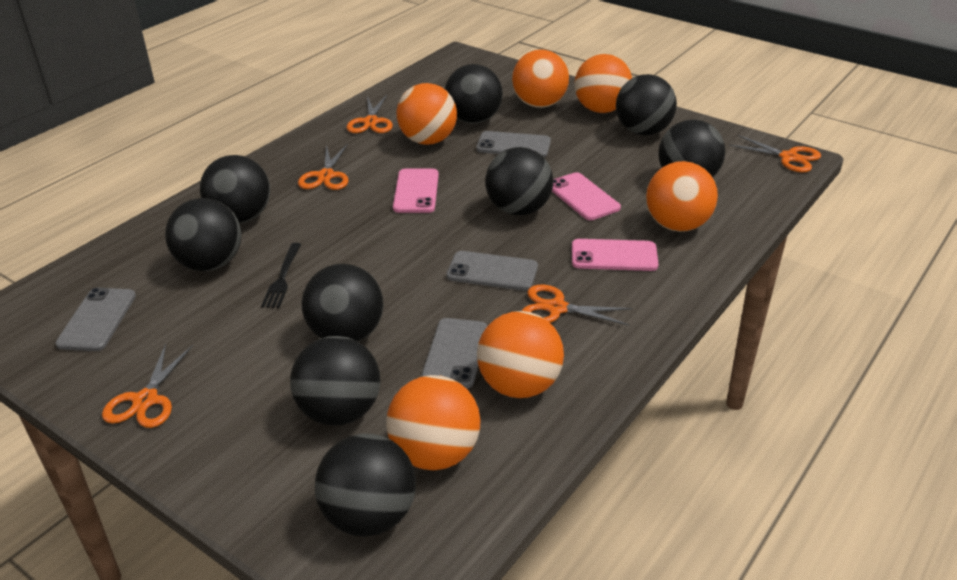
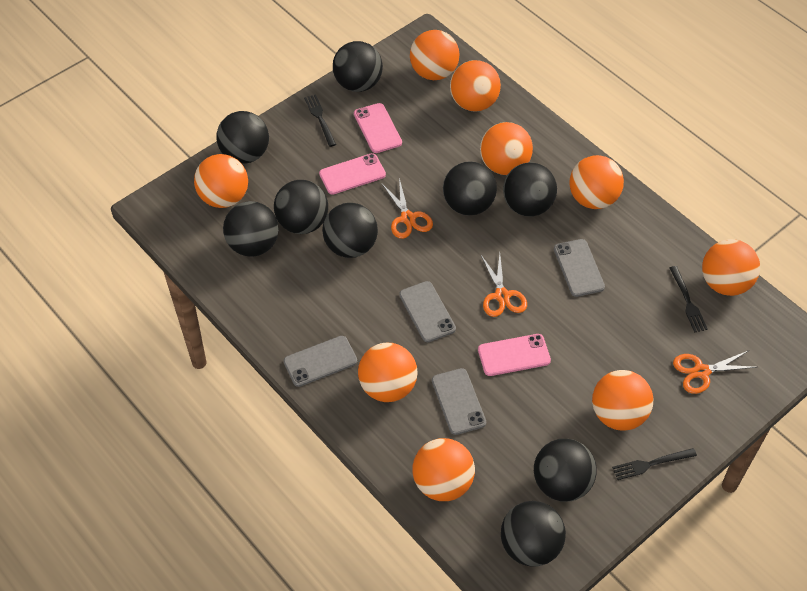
black fork: 1 -> 3
orange ball: 6 -> 9
orange scissors: 5 -> 3

